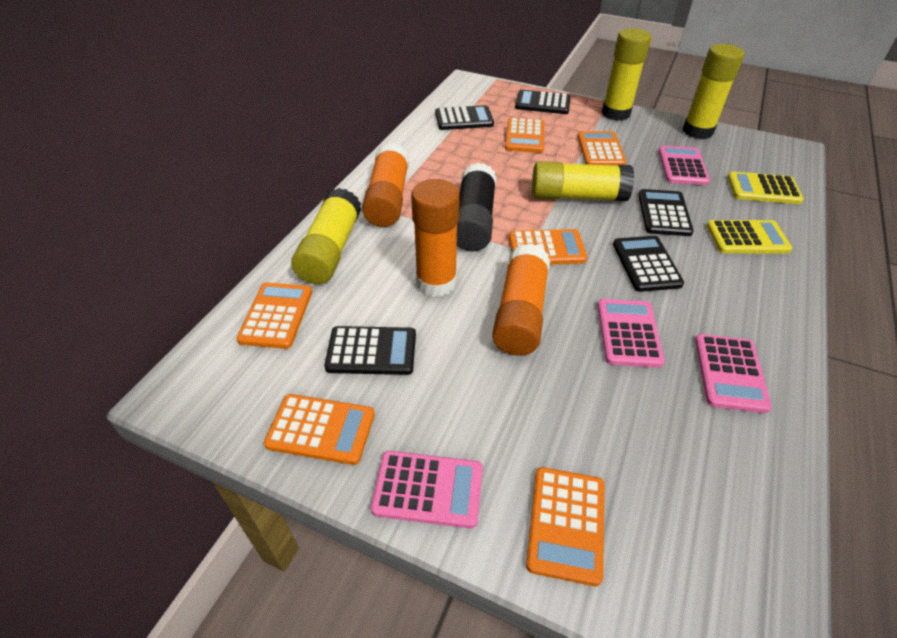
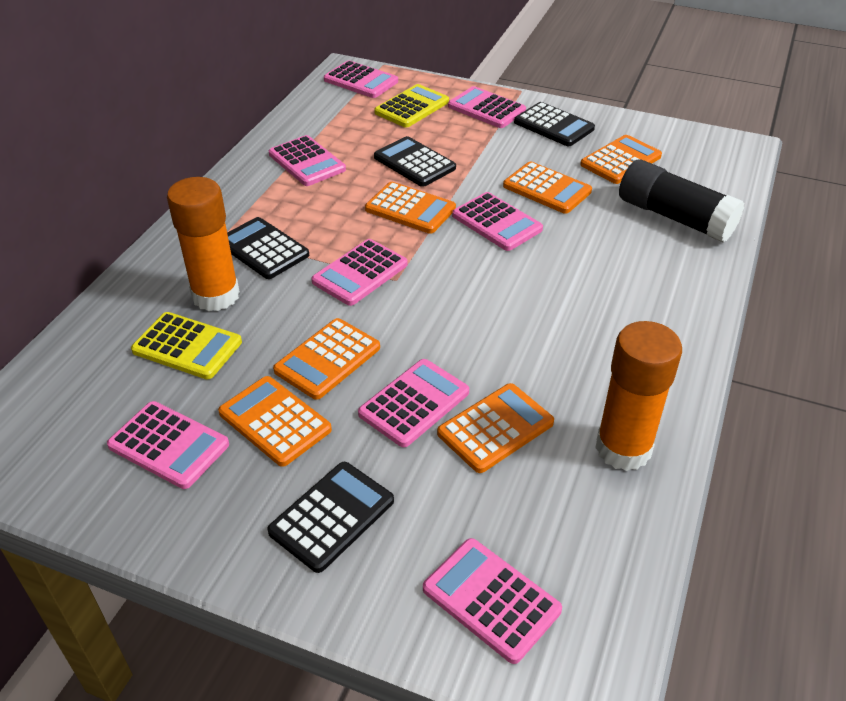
black calculator: 5 -> 4
orange glue stick: 3 -> 2
pink calculator: 4 -> 8
yellow glue stick: 4 -> 0

